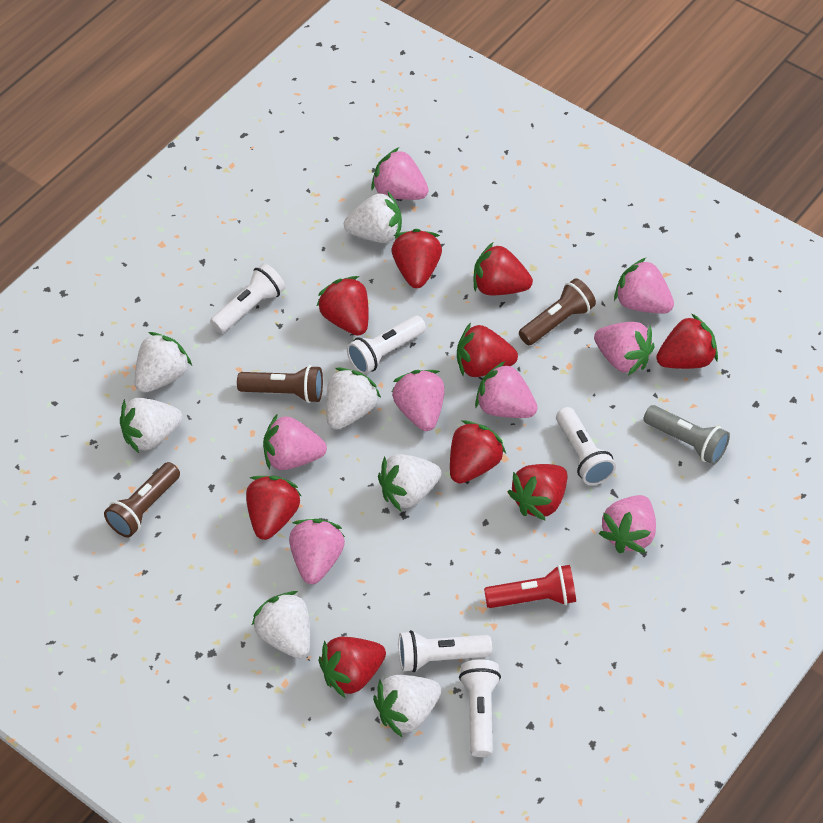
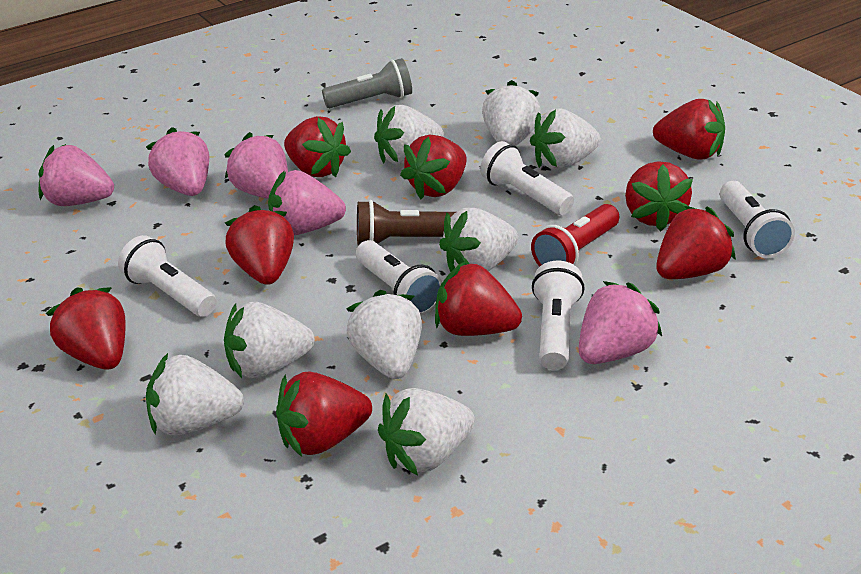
brown flashlight: 3 -> 1
pink strawberry: 8 -> 5
white strawberry: 7 -> 8

